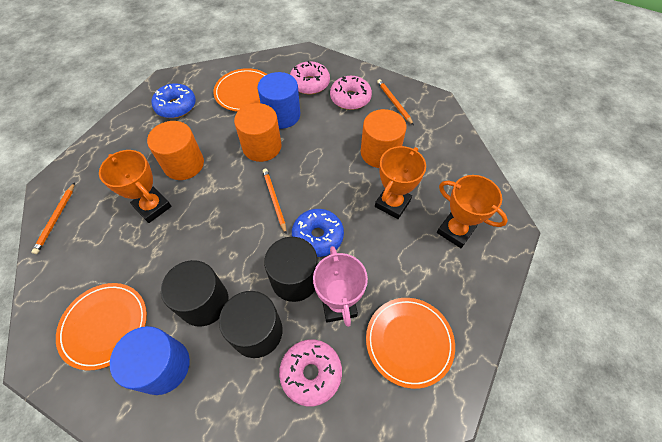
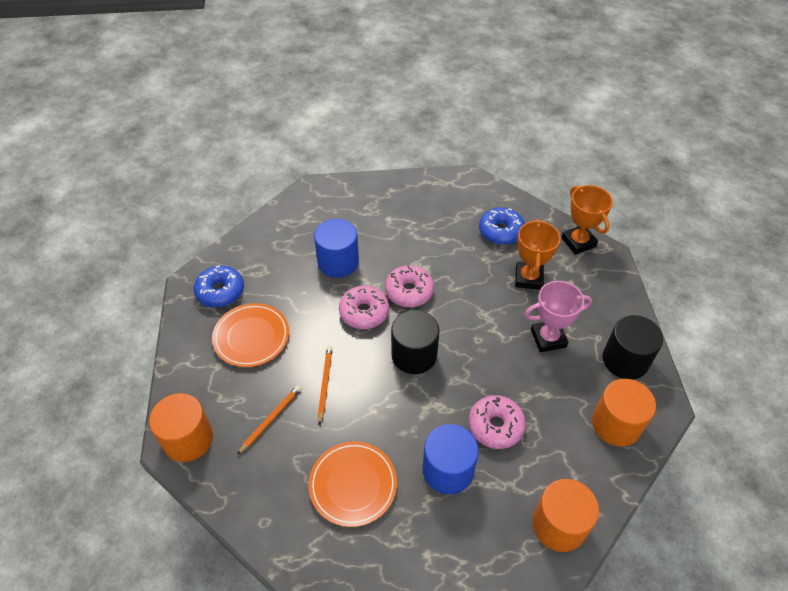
black cylinder: 3 -> 2
orange pencil: 3 -> 2
orange plate: 3 -> 2
orange trophy: 3 -> 2

